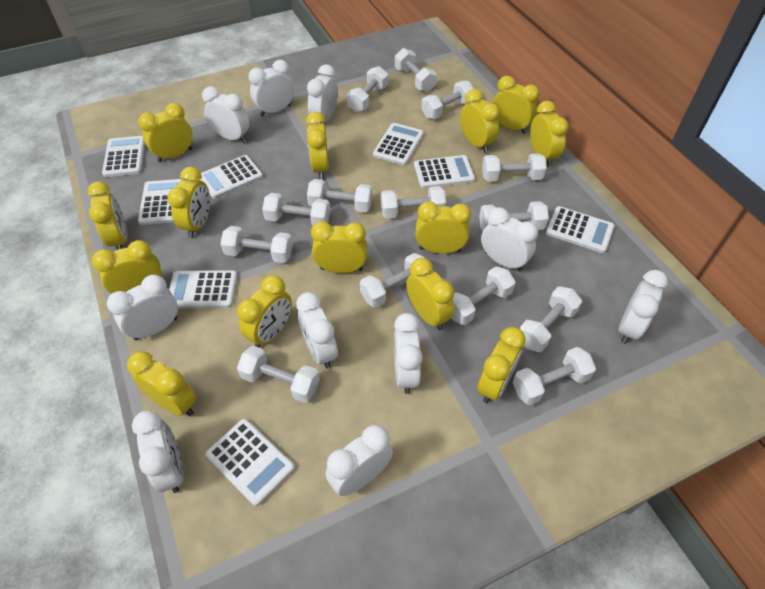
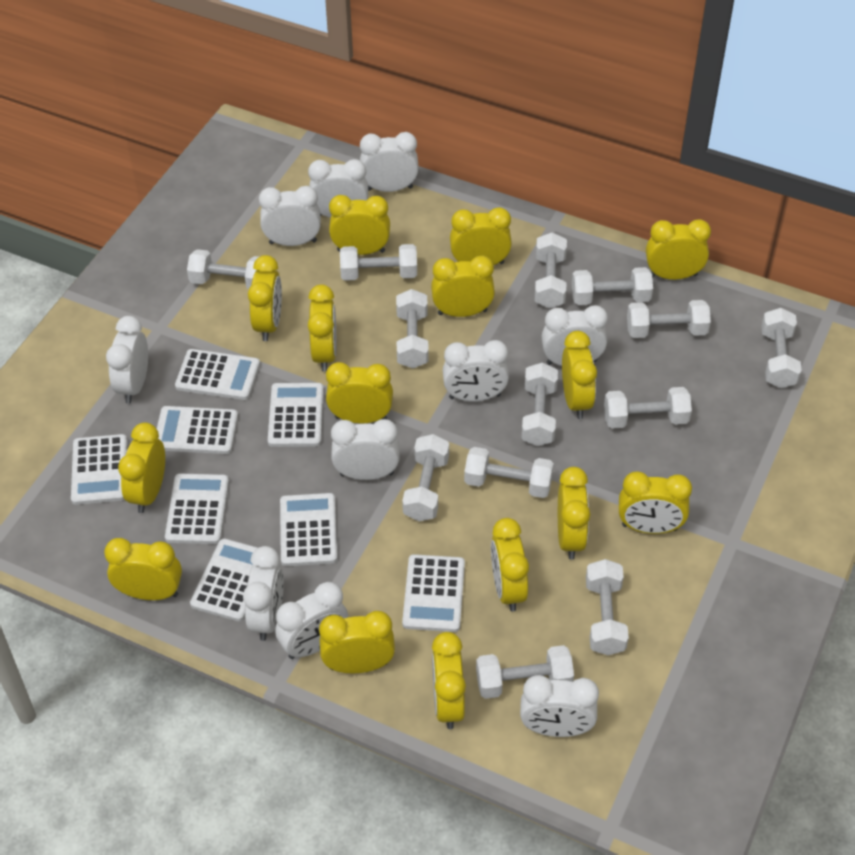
white dumbbell: 14 -> 13
yellow clock: 14 -> 15

